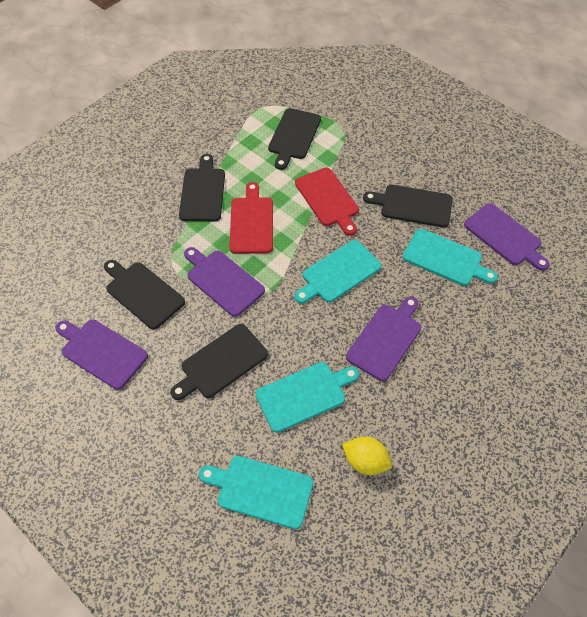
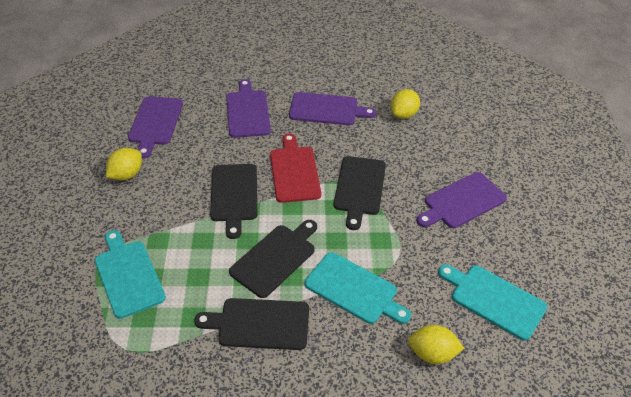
black cutting board: 5 -> 4
red cutting board: 2 -> 1
turquoise cutting board: 4 -> 3
yellow lemon: 1 -> 3

